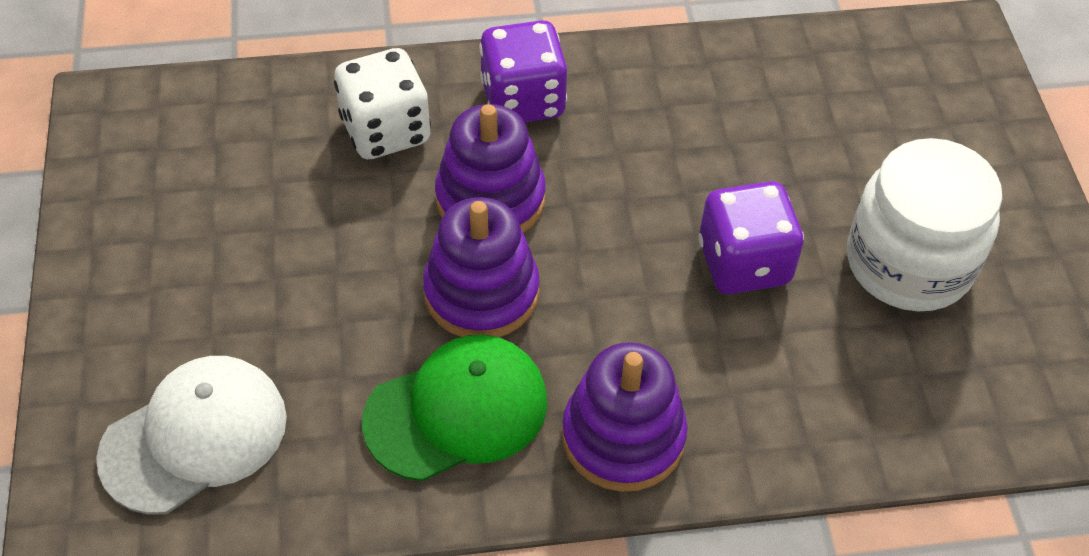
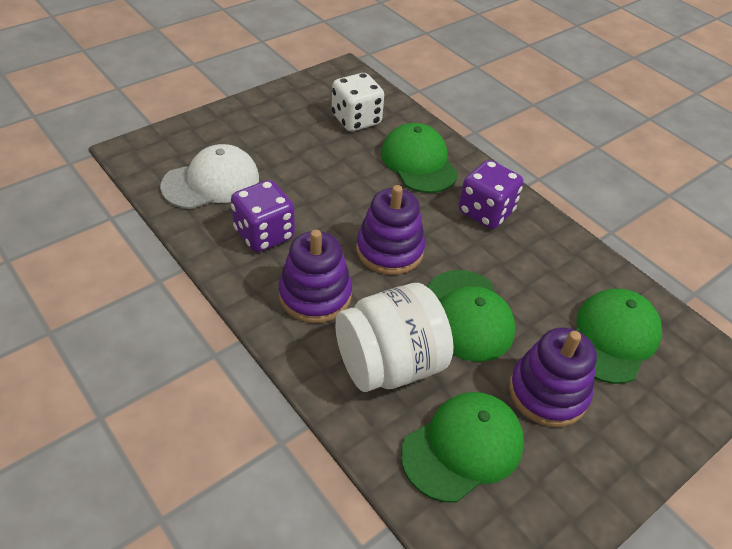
green cap: 1 -> 4

